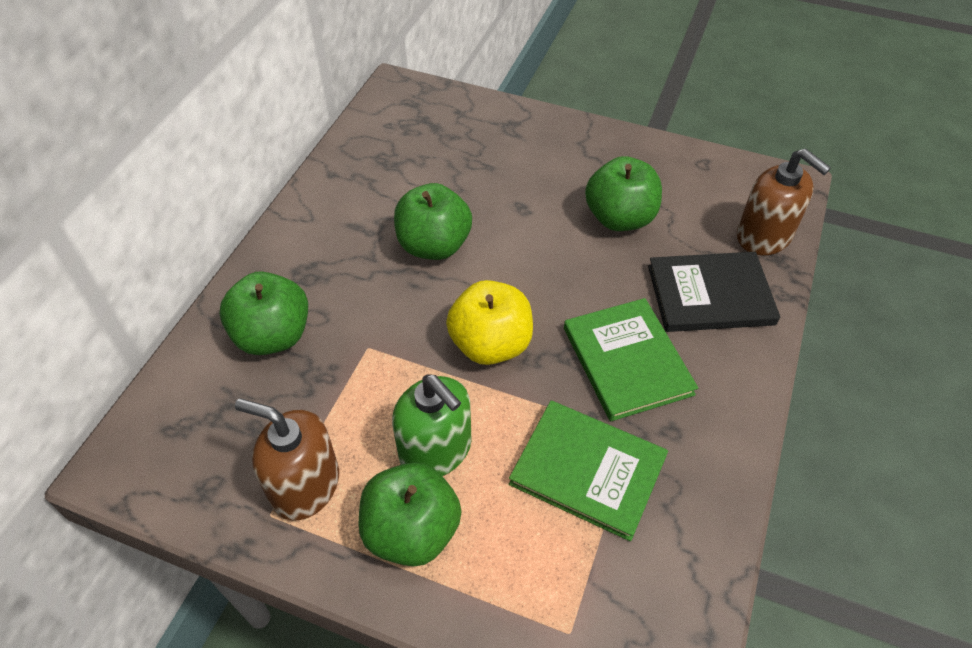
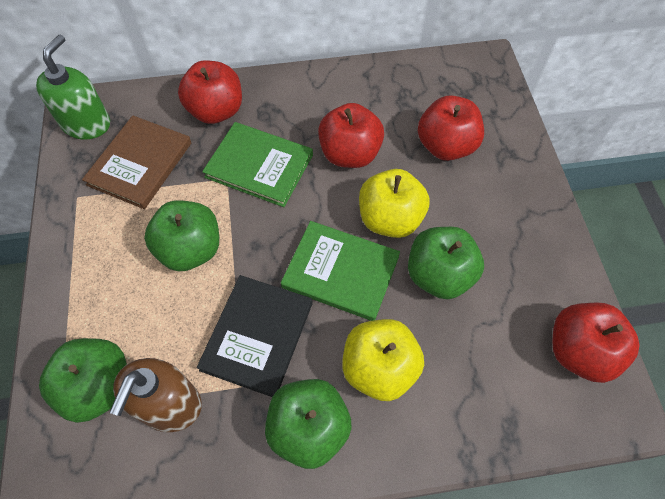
brown book: 0 -> 1
brown soap dispenser: 2 -> 1
red apple: 0 -> 4
yellow apple: 1 -> 2

